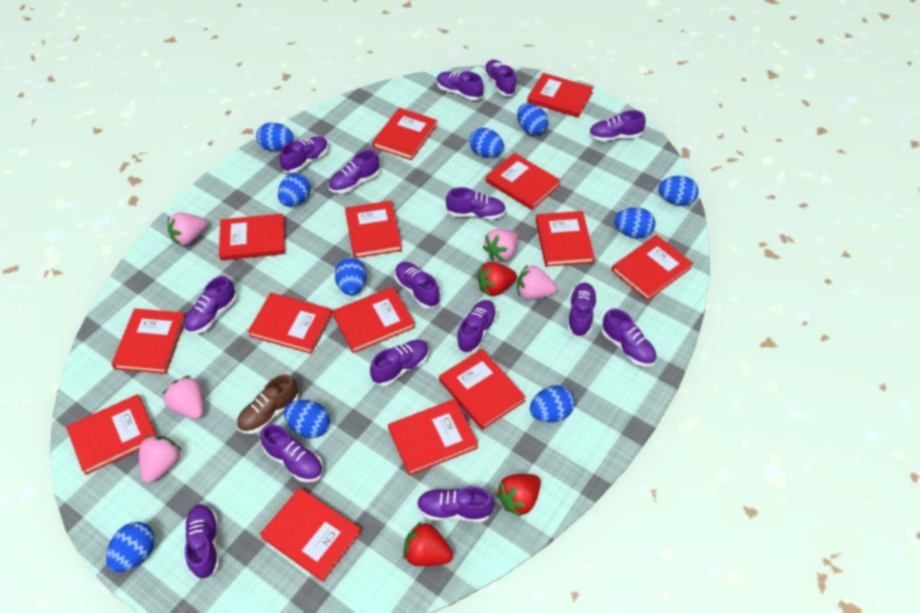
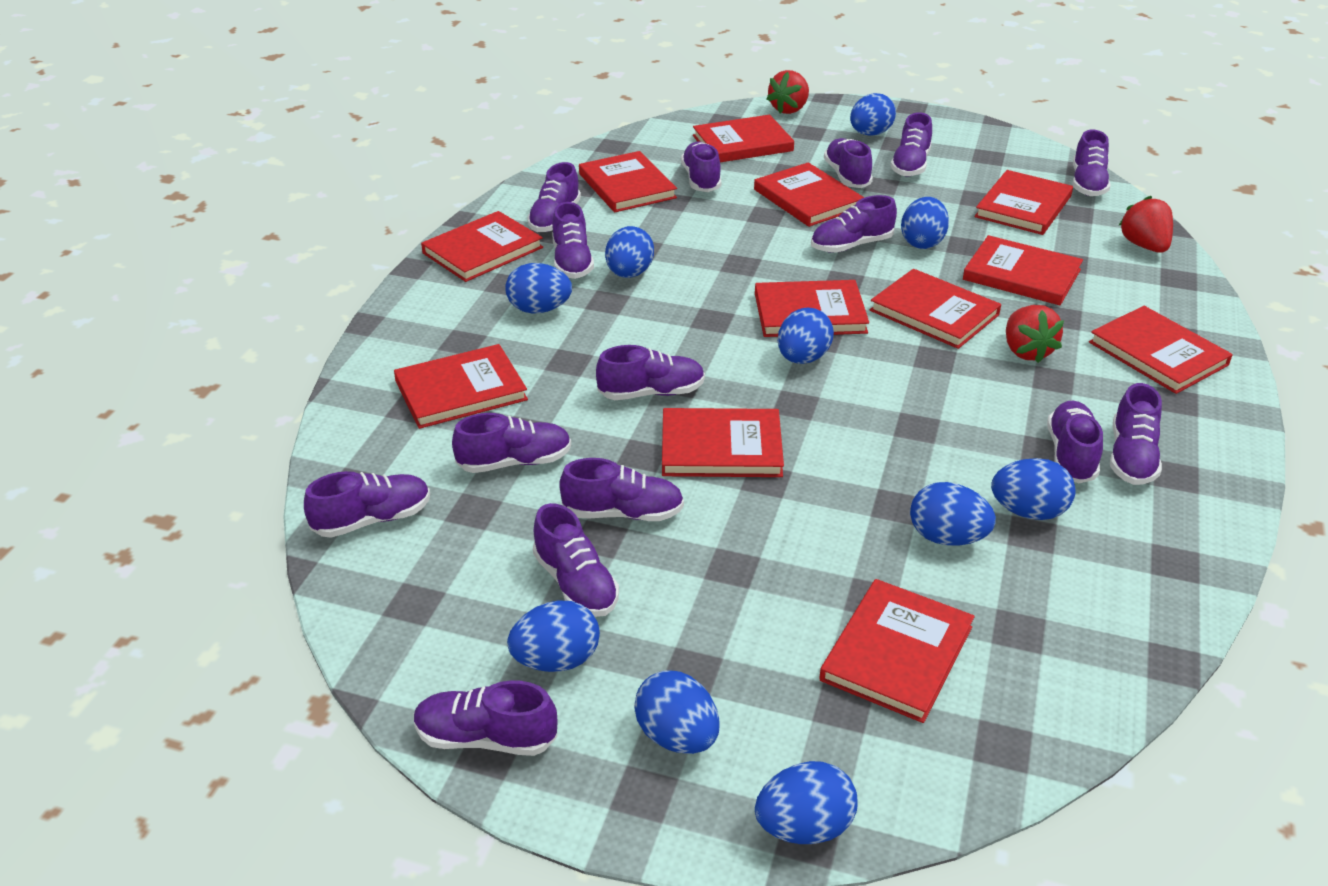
brown shoe: 1 -> 0
pink strawberry: 5 -> 0
red book: 14 -> 12

